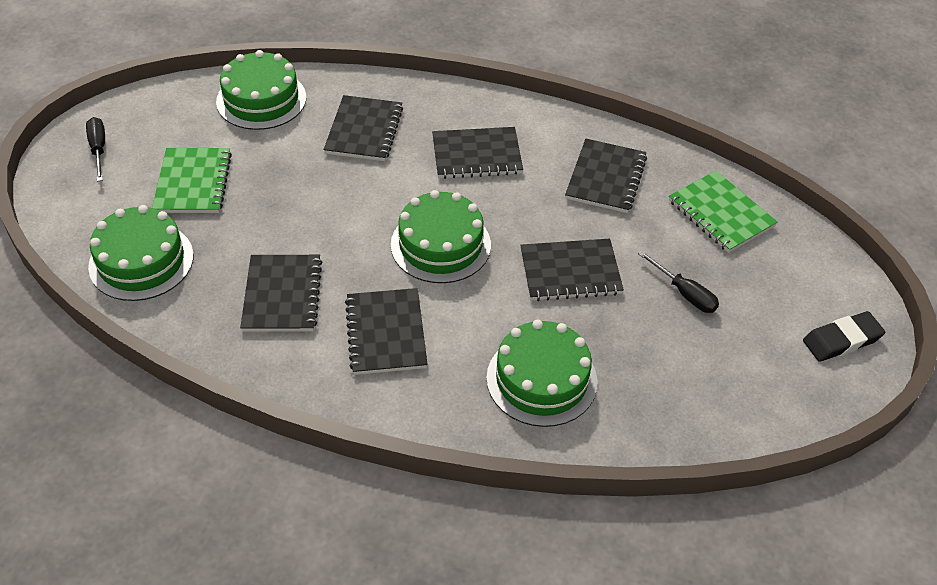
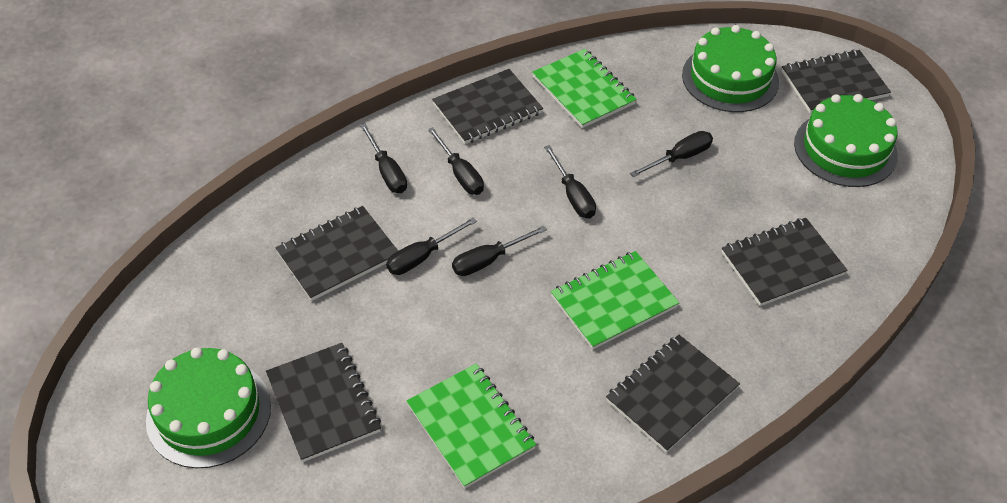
black eraser: 1 -> 0
black screwdriver: 2 -> 6
green cake: 4 -> 3
green notebook: 2 -> 3

